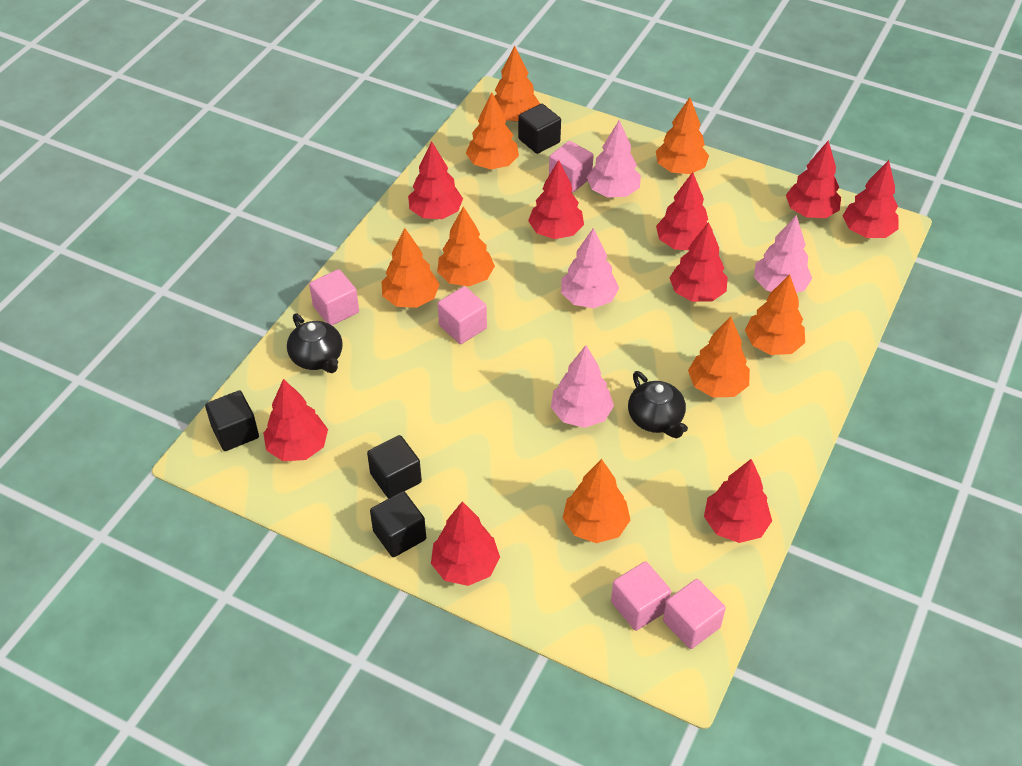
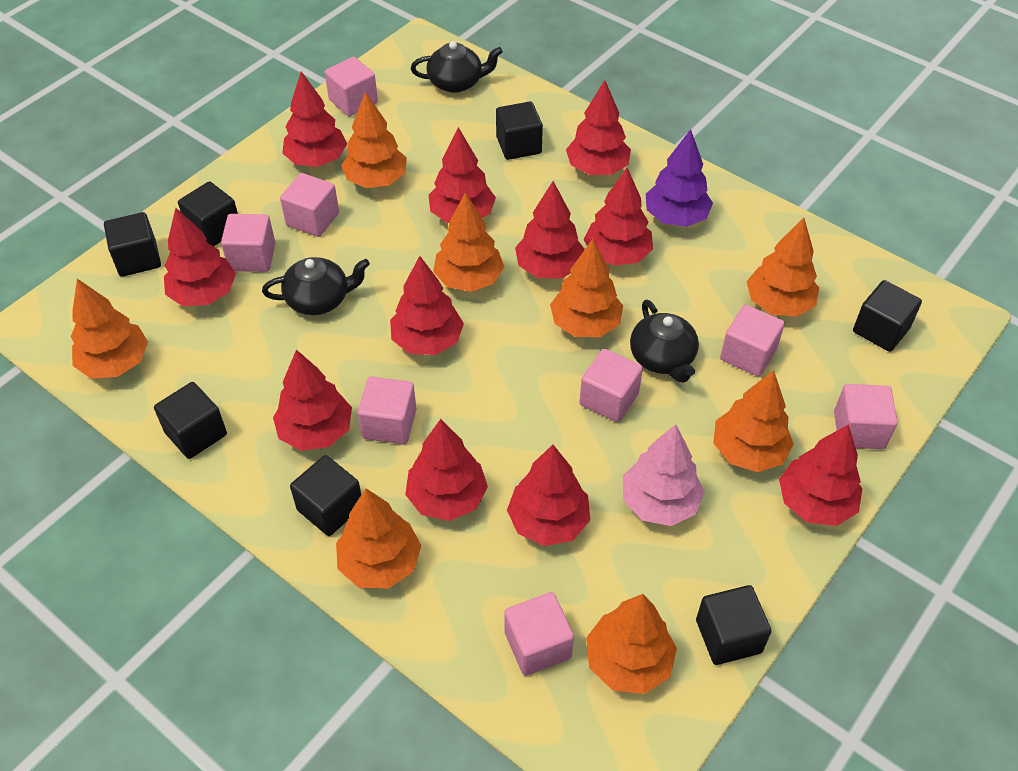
black cube: 4 -> 7
black teapot: 2 -> 3
pink cube: 5 -> 8
pink tree: 4 -> 1
purple tree: 0 -> 1
red tree: 9 -> 11

